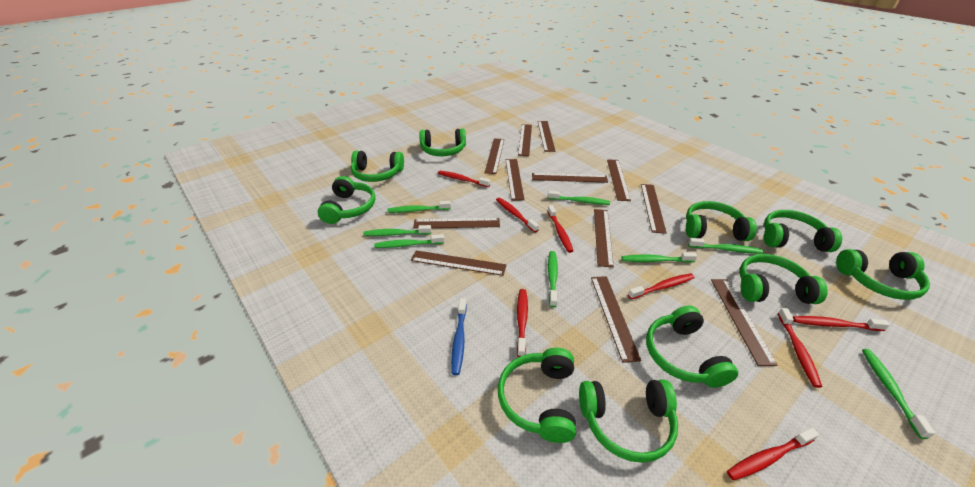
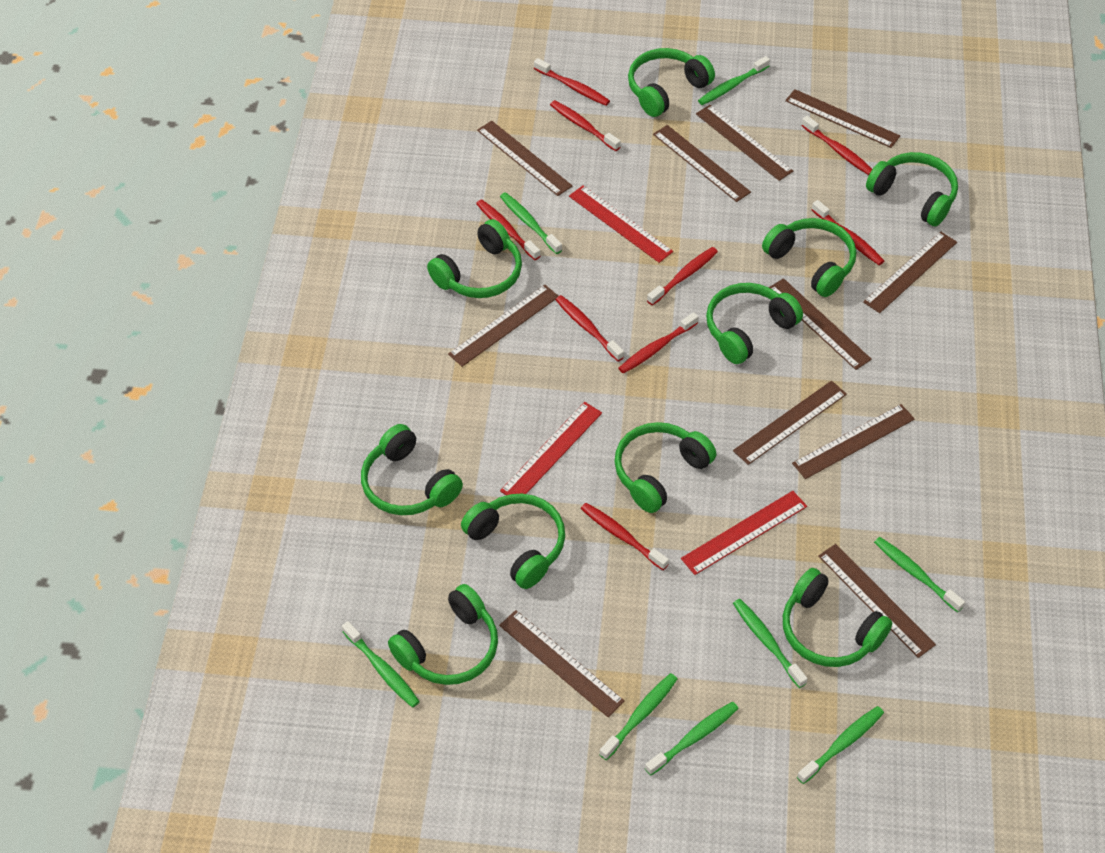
blue toothbrush: 1 -> 0
brown ruler: 12 -> 11
red ruler: 0 -> 3
red toothbrush: 8 -> 9

